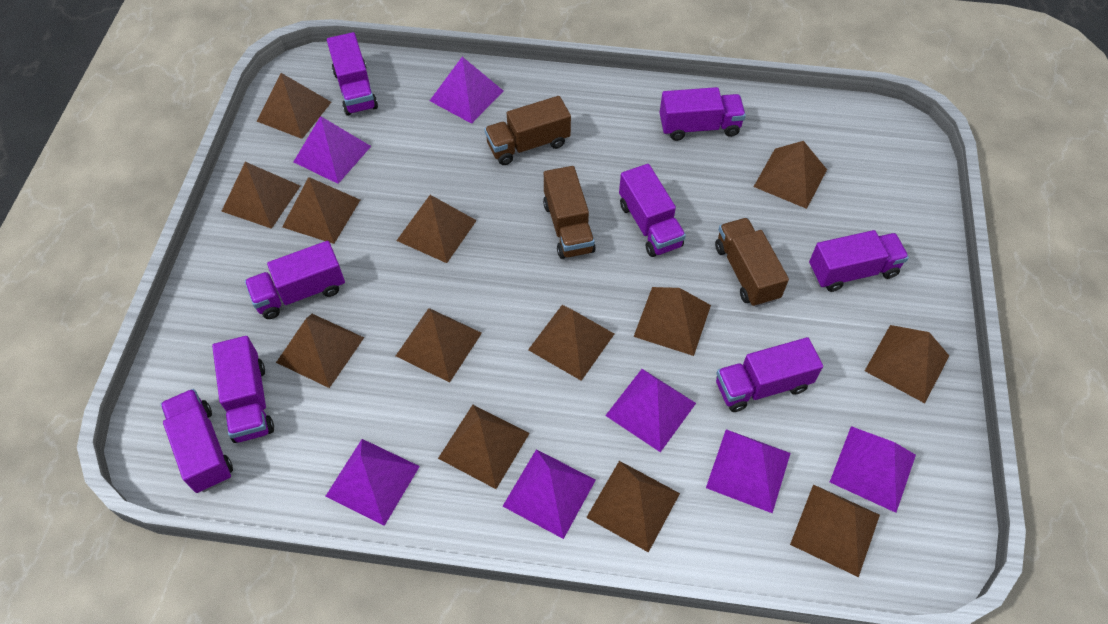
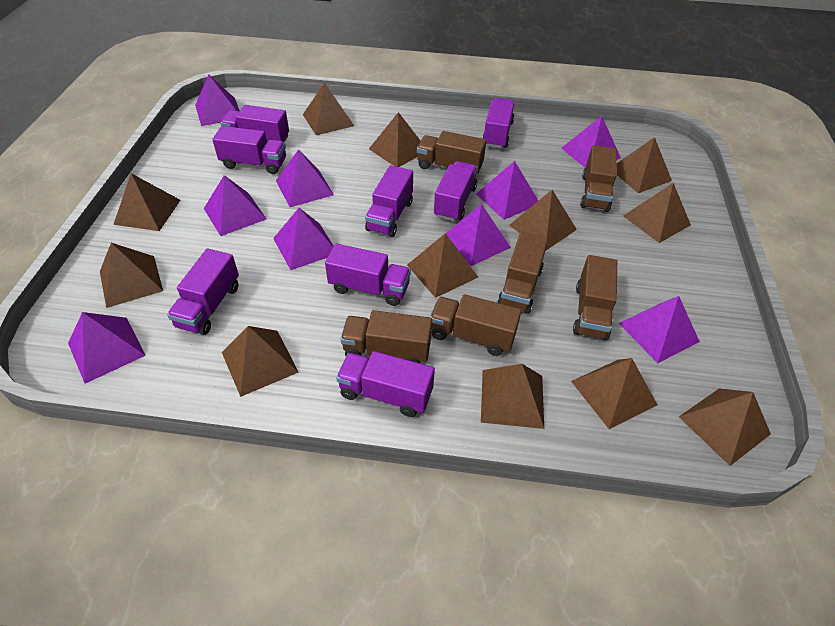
brown pyramid: 13 -> 12
brown truck: 3 -> 6
purple pyramid: 7 -> 9

